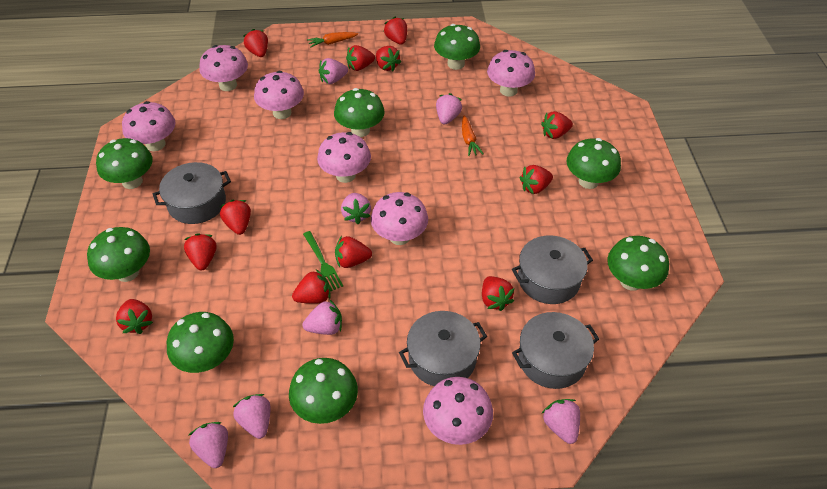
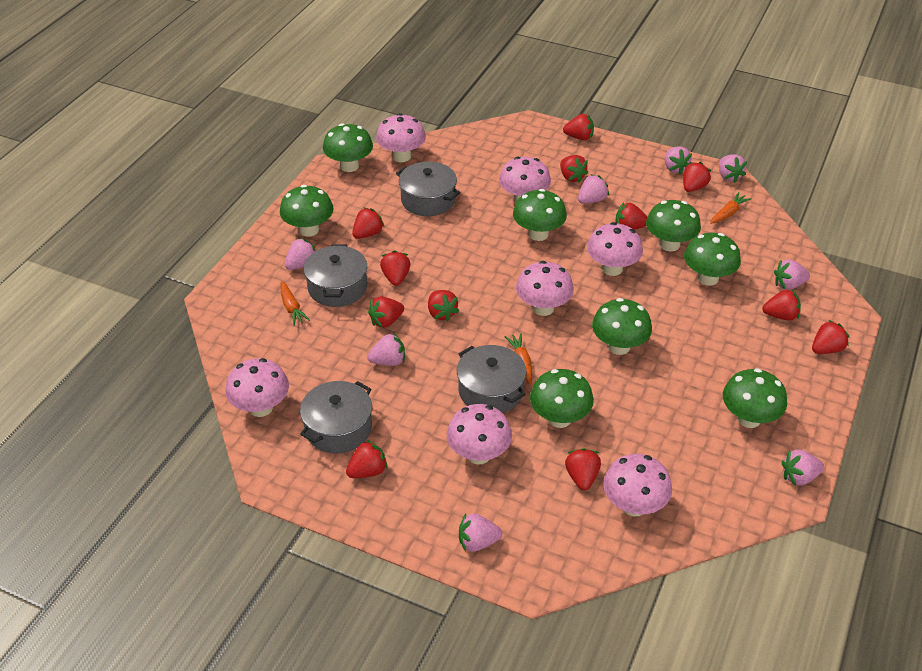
green fork: 1 -> 0
orange carrot: 2 -> 3
pink strawberry: 7 -> 8

